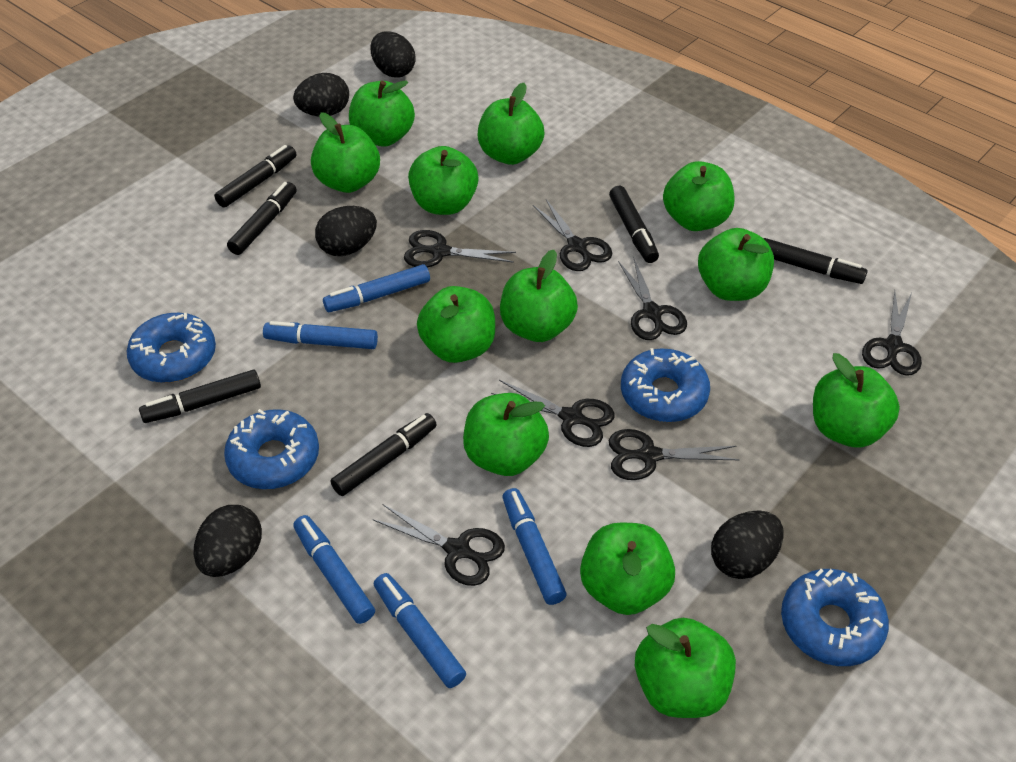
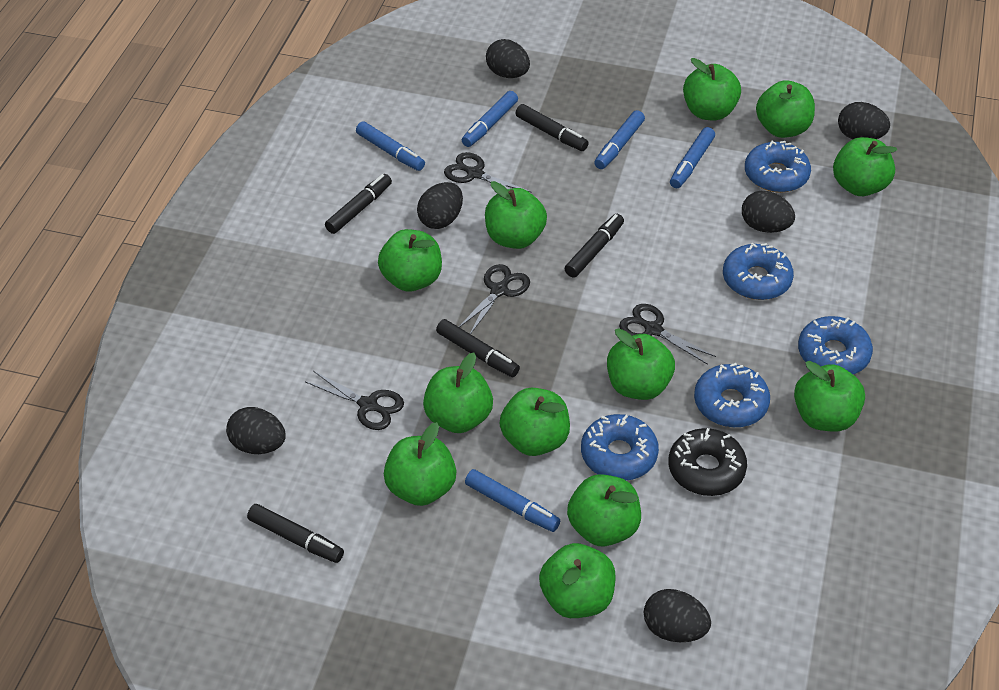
black donut: 0 -> 1
black egg: 5 -> 6
black marker: 6 -> 5
black scissors: 7 -> 4
blue donut: 4 -> 5

